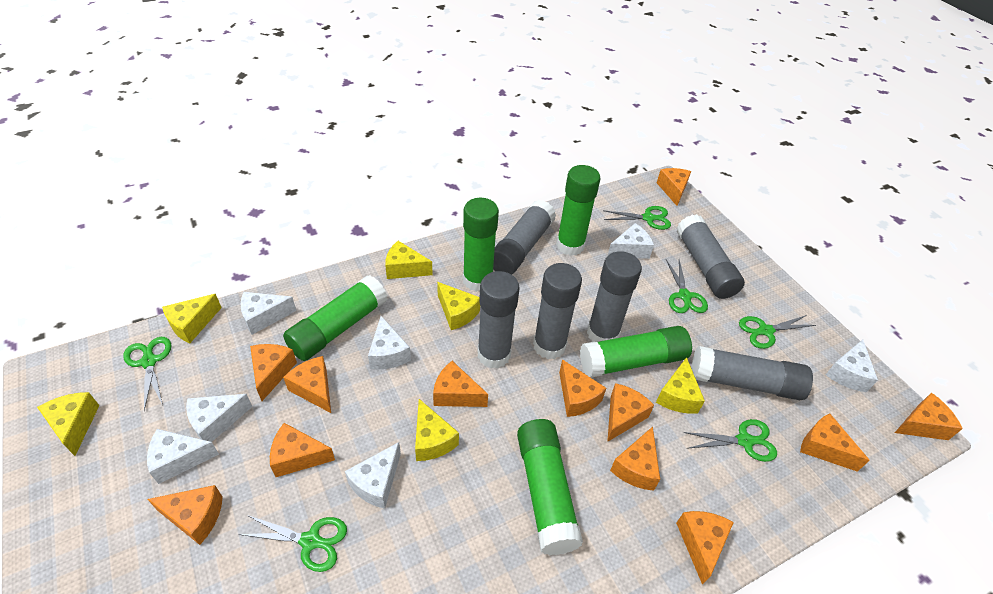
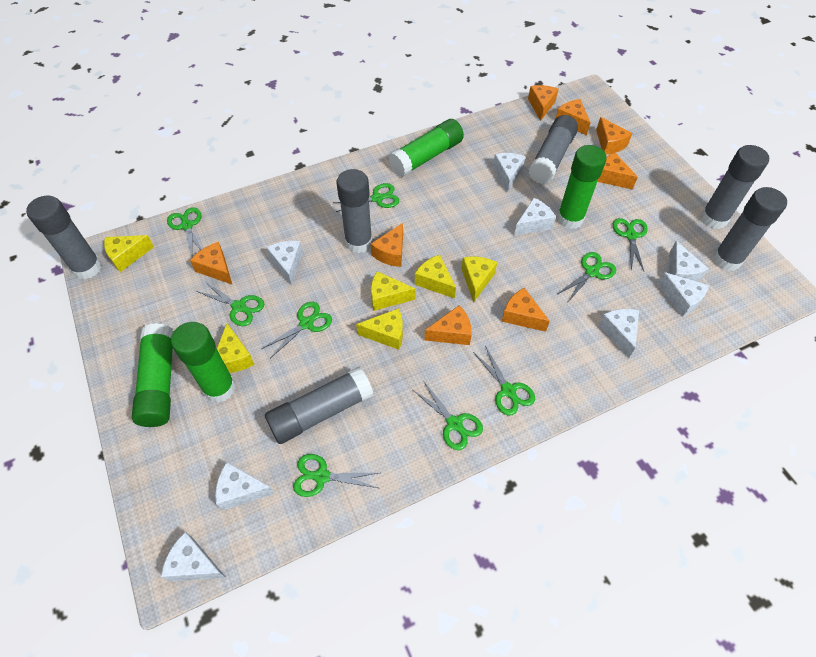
green glue stick: 5 -> 4
green scissors: 6 -> 9
orange cheese: 12 -> 8
white cheese: 7 -> 8

